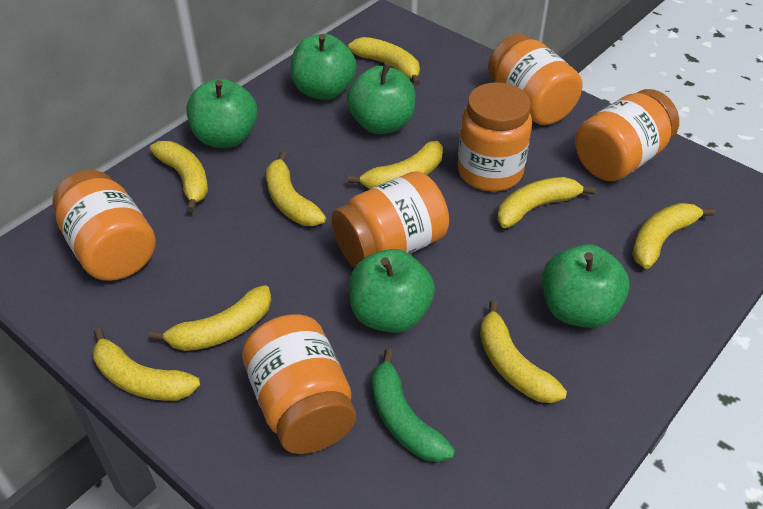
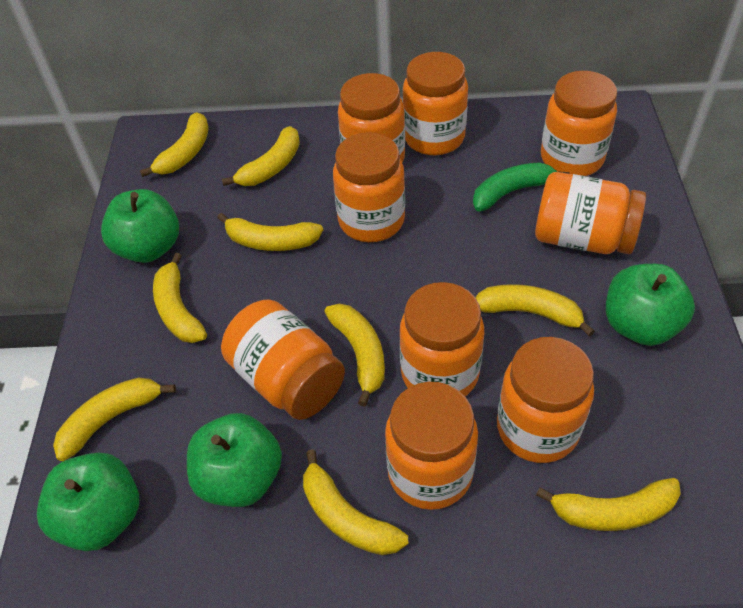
green apple: 5 -> 4
orange jar: 6 -> 9

